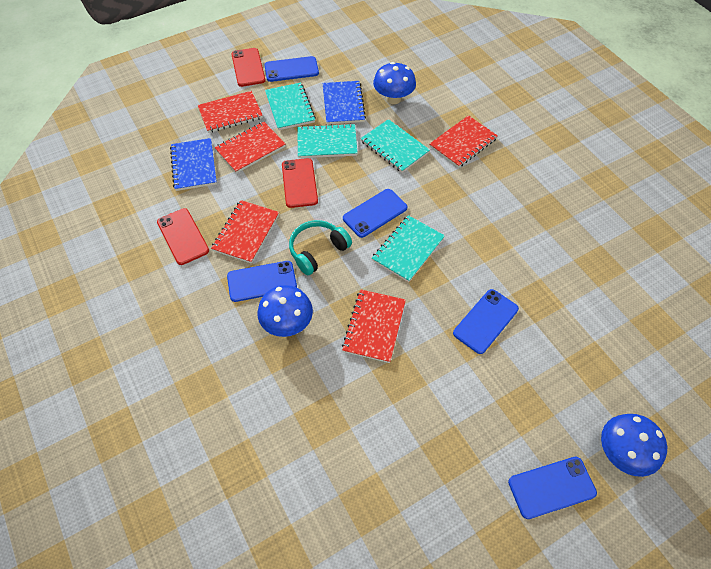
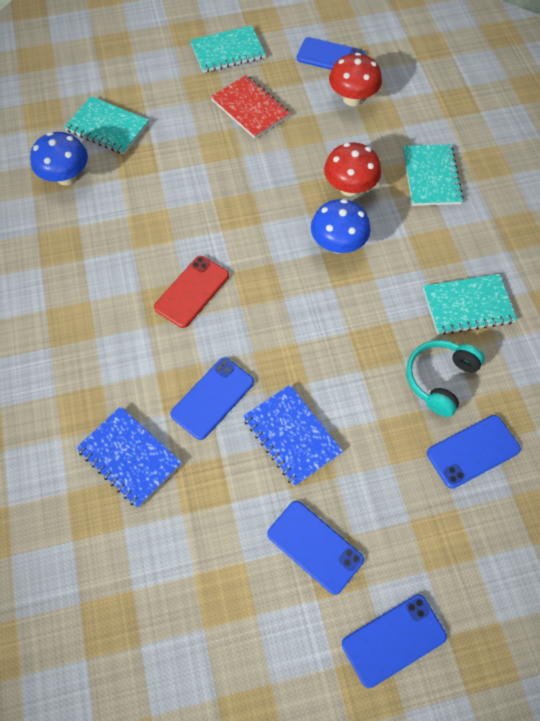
blue mushroom: 3 -> 2
red mushroom: 0 -> 2
red notebook: 5 -> 1
red phone: 3 -> 1

